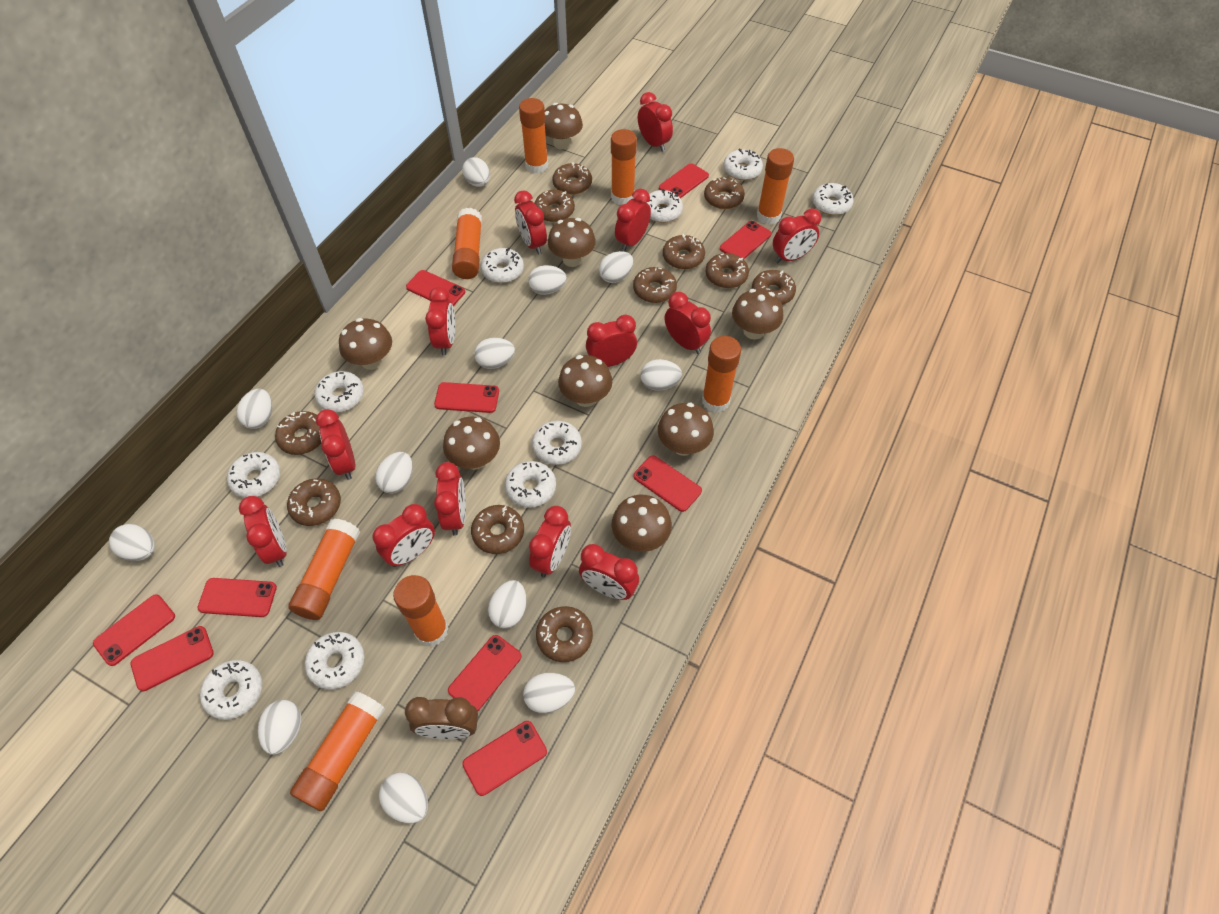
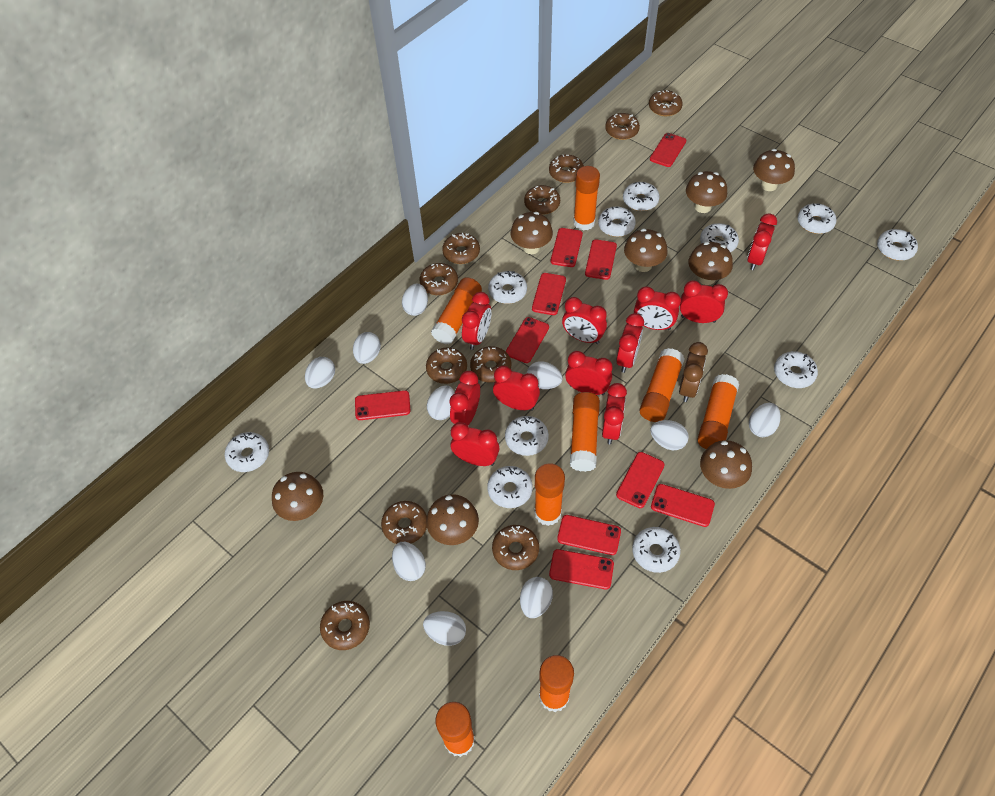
red clock: 13 -> 11
white donut: 10 -> 11
white egg: 12 -> 10

